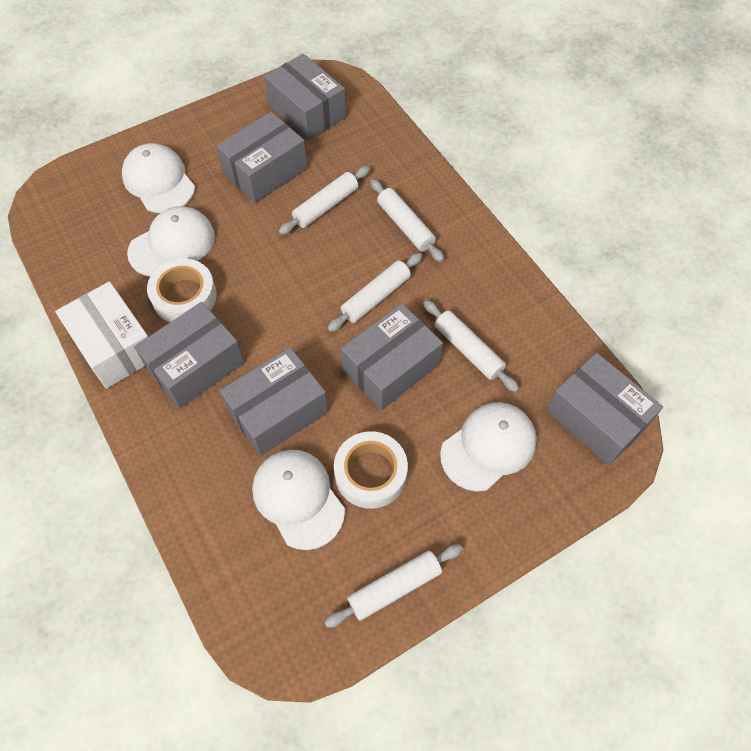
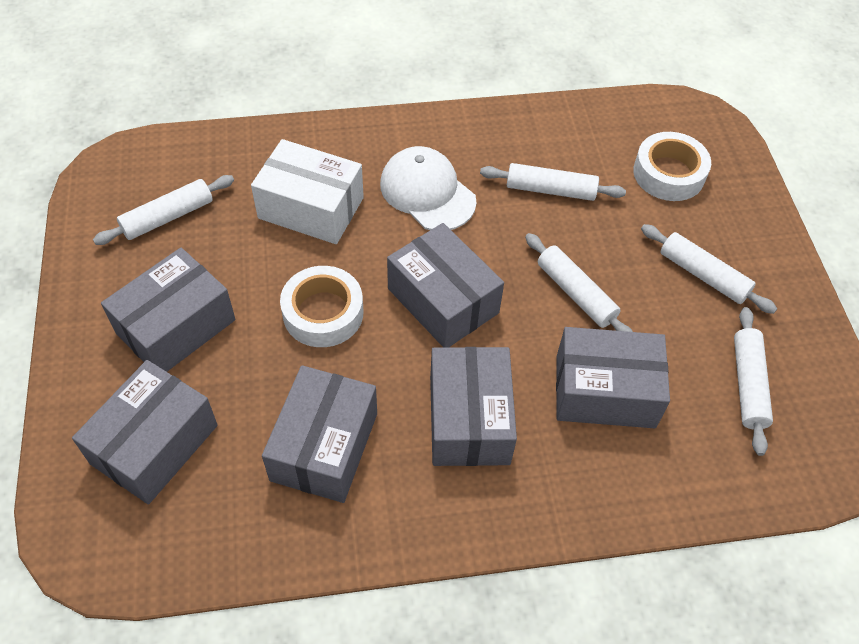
white cap: 4 -> 1

